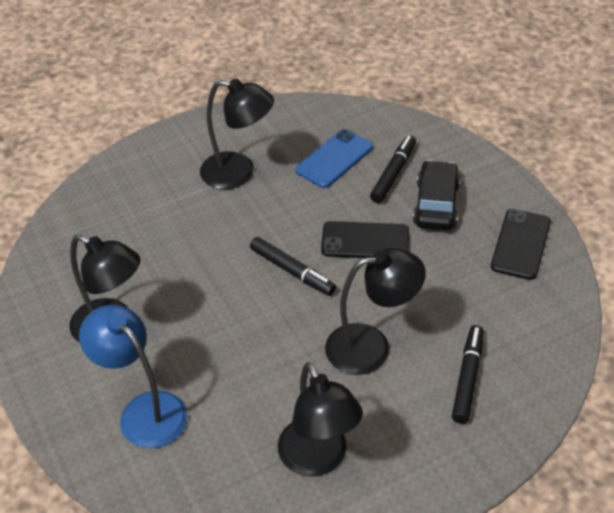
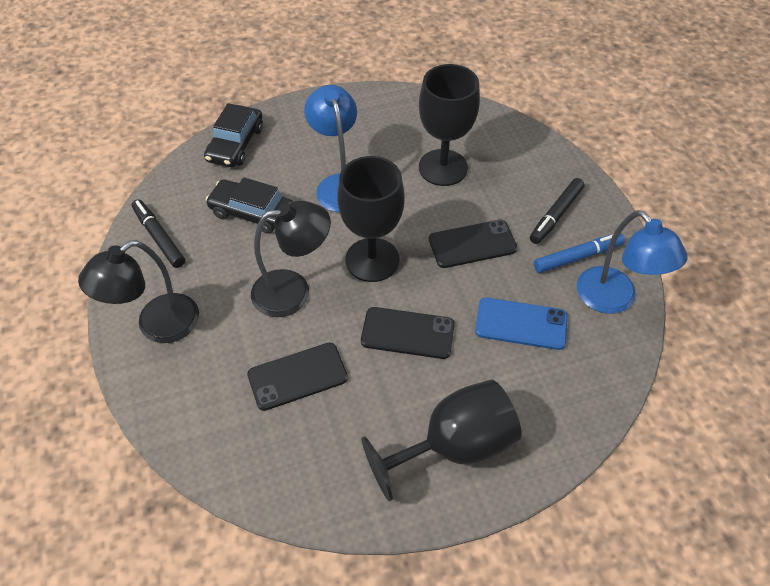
black car: 1 -> 2
black goblet: 0 -> 3
black lamp: 4 -> 2
black marker: 3 -> 2
black phone: 2 -> 3
blue lamp: 1 -> 2
blue marker: 0 -> 1

